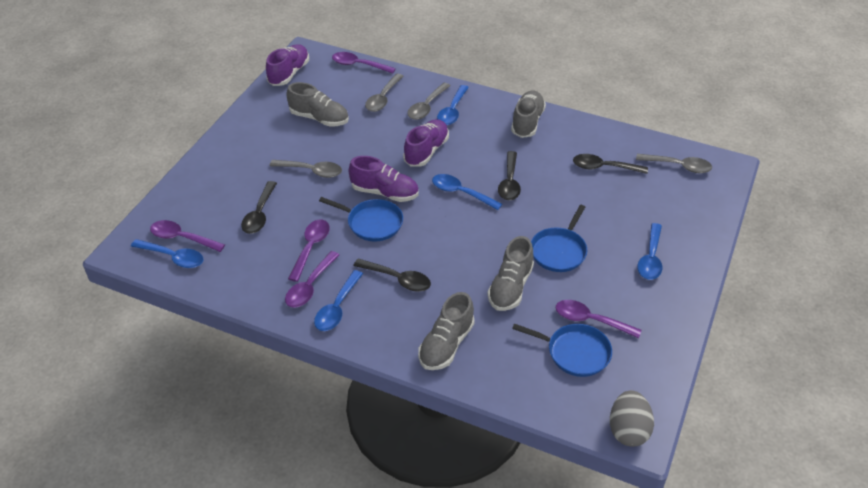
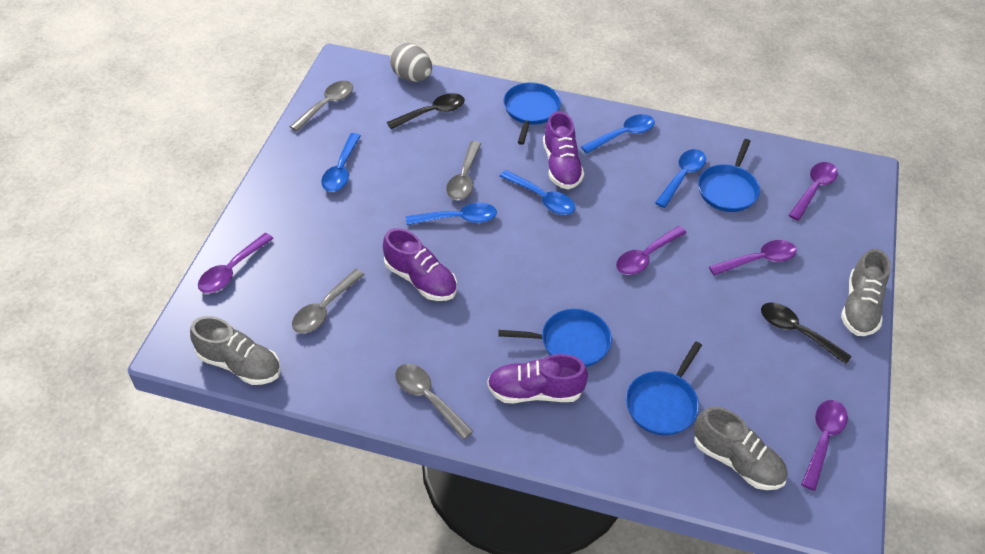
black spoon: 4 -> 2
blue pan: 3 -> 4
grey shoe: 4 -> 3

